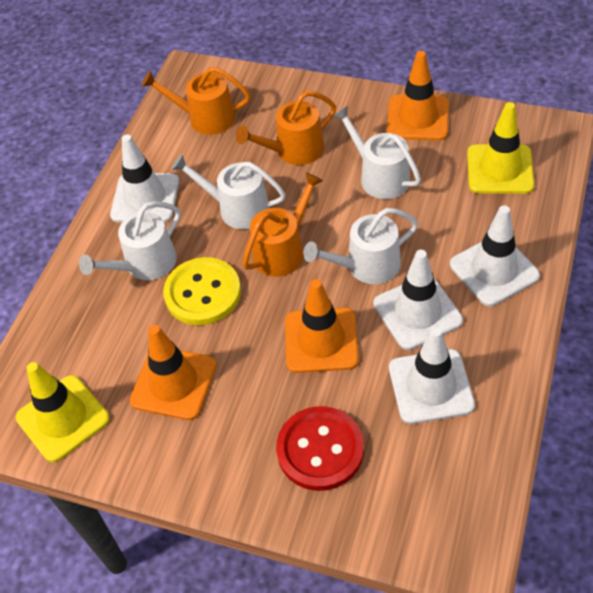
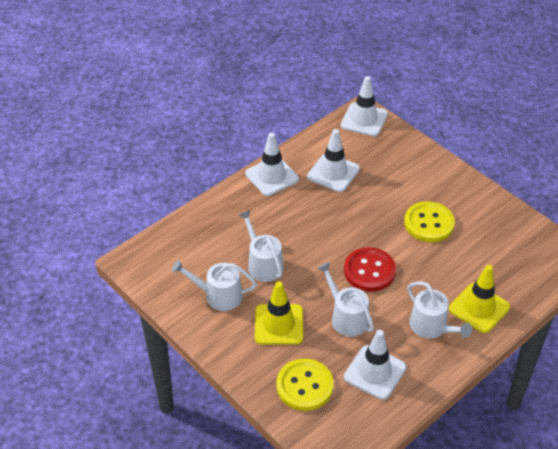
orange traffic cone: 3 -> 0
orange watering can: 3 -> 0
yellow button: 1 -> 2

